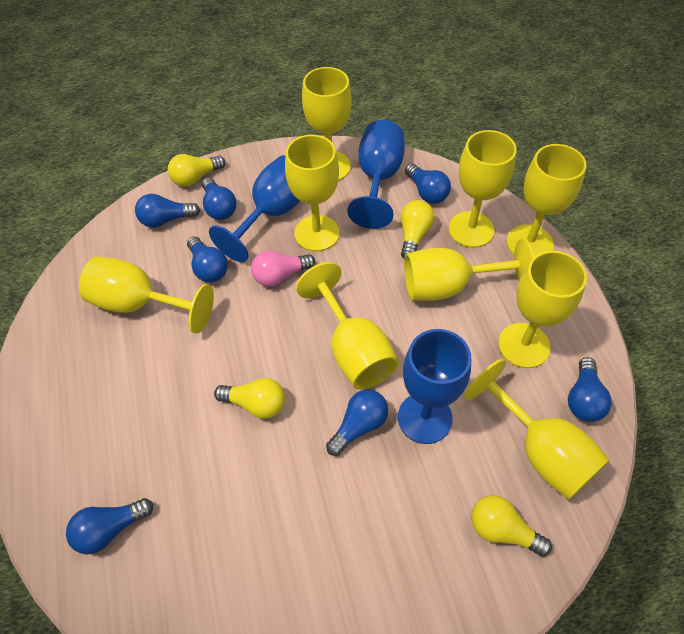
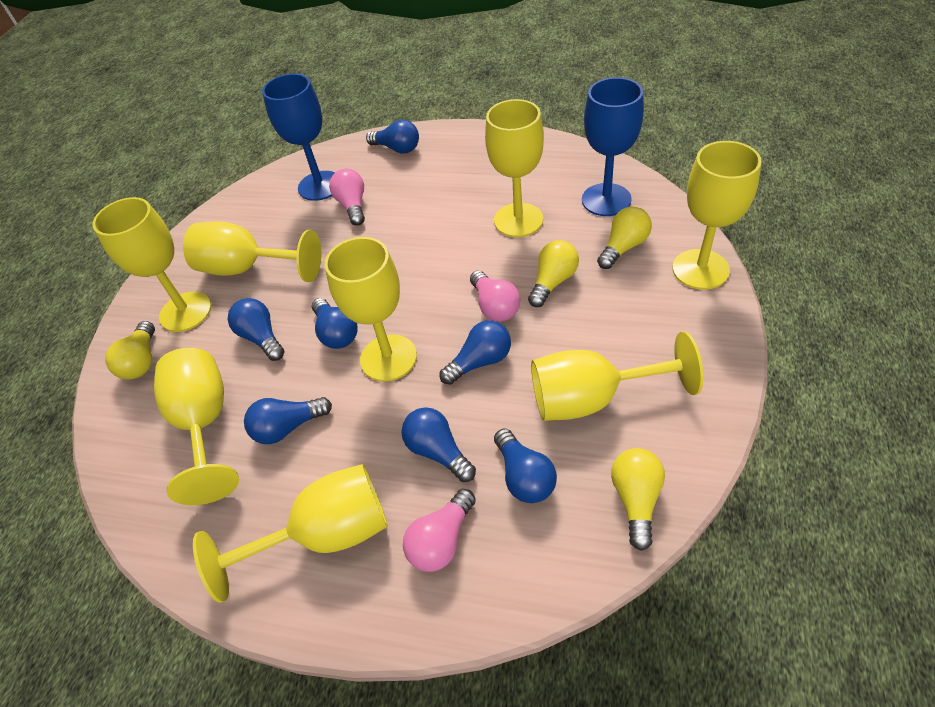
blue goblet: 3 -> 2
pink light bulb: 1 -> 3
yellow goblet: 9 -> 8

